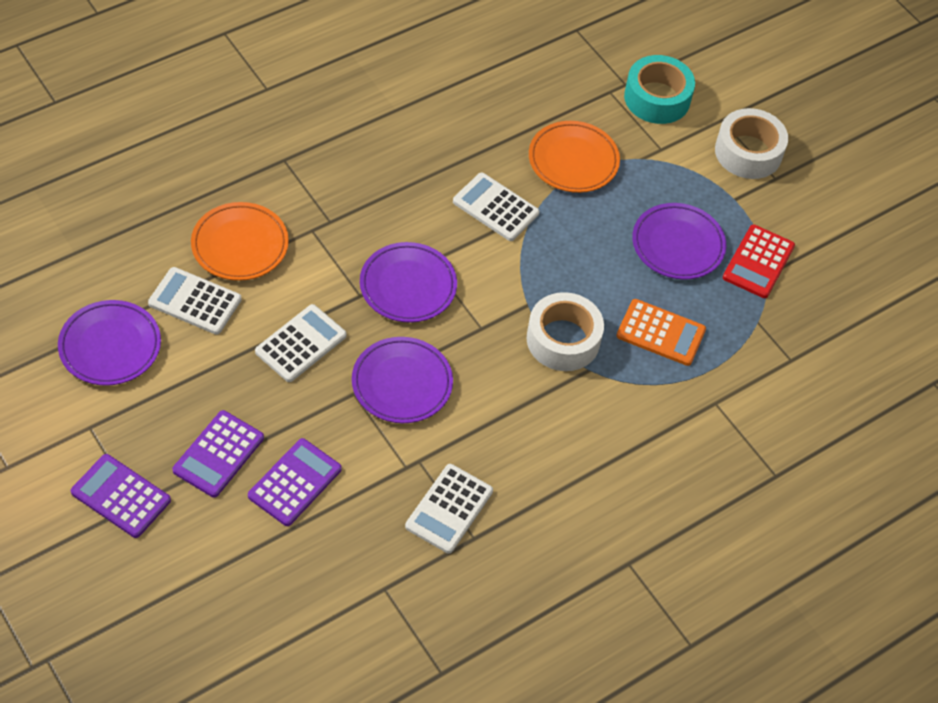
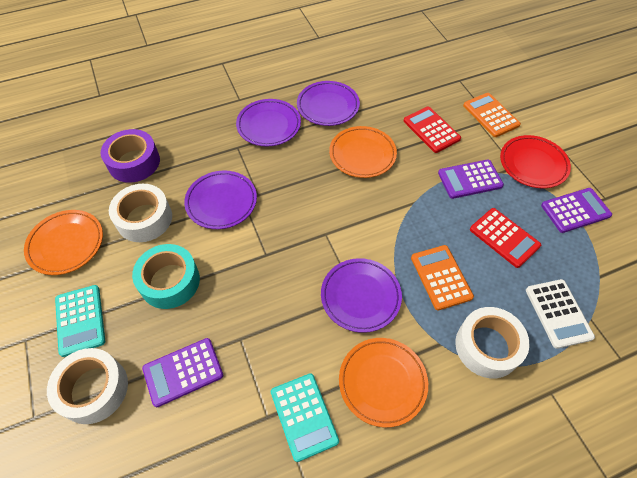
orange calculator: 1 -> 2
orange plate: 2 -> 3
purple tape: 0 -> 1
red calculator: 1 -> 2
red plate: 0 -> 1
turquoise calculator: 0 -> 2
white calculator: 4 -> 1
white tape: 2 -> 3

